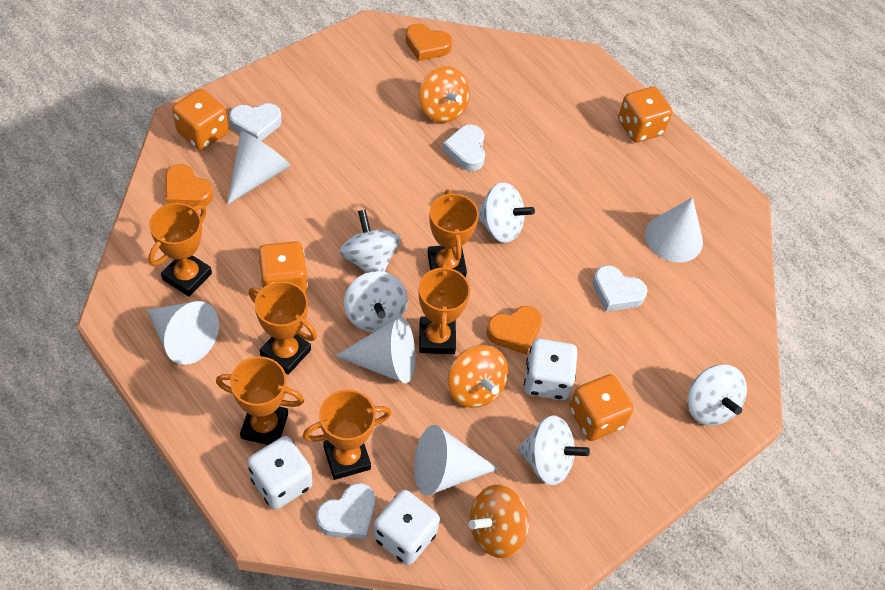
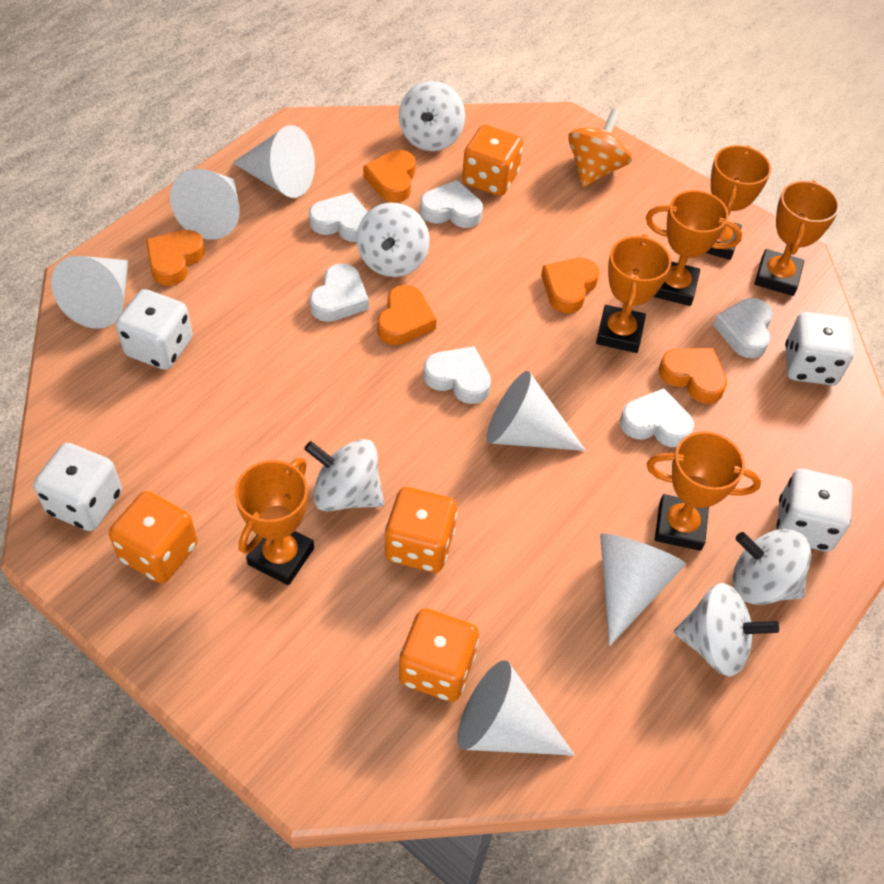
orange heart: 3 -> 5
orange spinning top: 3 -> 1
white cone: 5 -> 6
white dice: 3 -> 4
white heart: 4 -> 6

